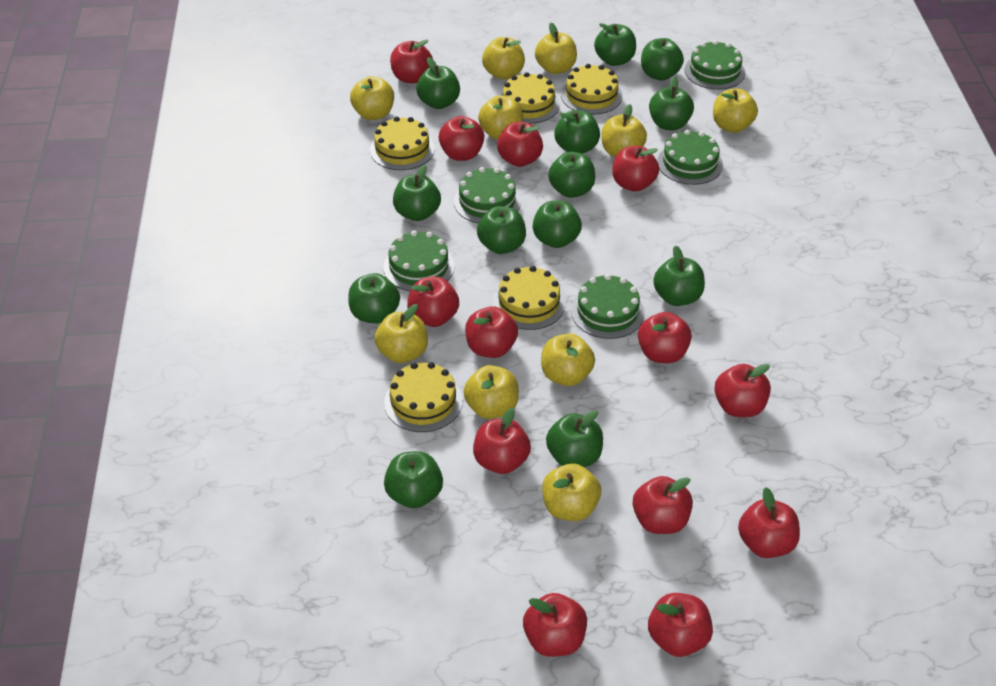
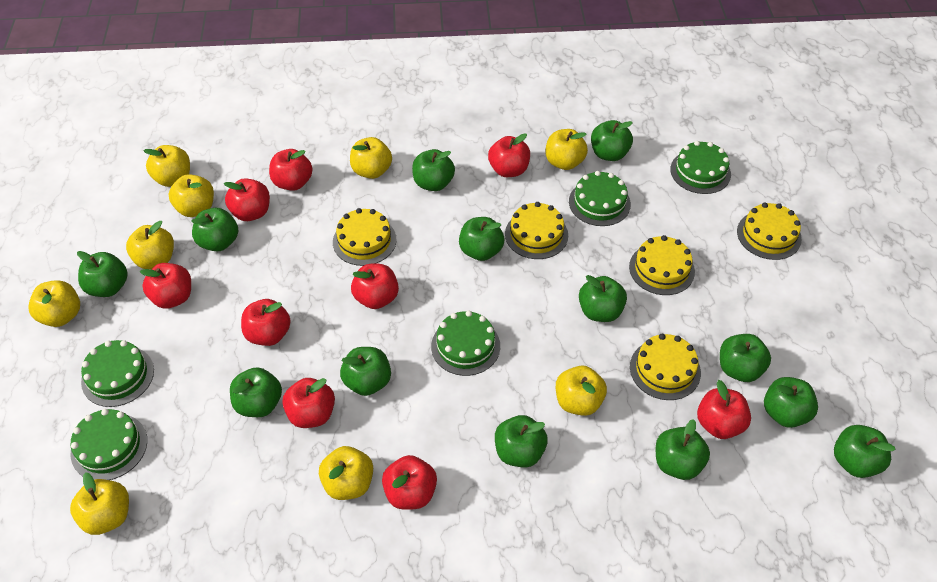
red apple: 13 -> 9
yellow apple: 10 -> 9

